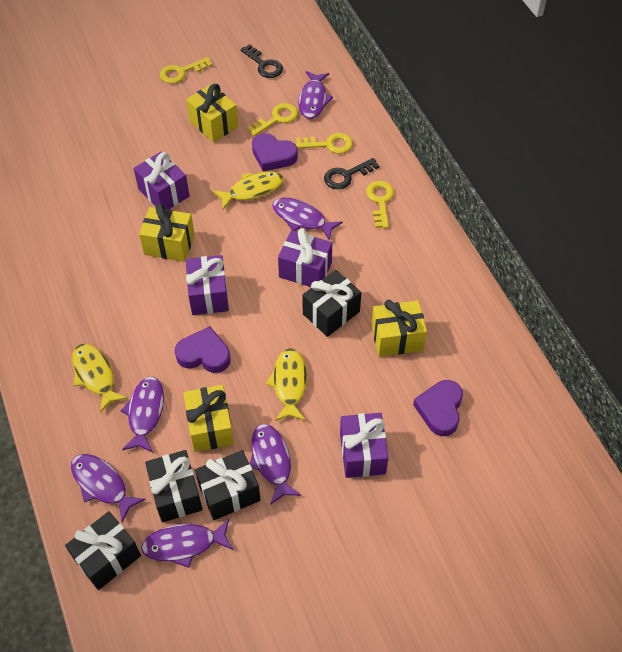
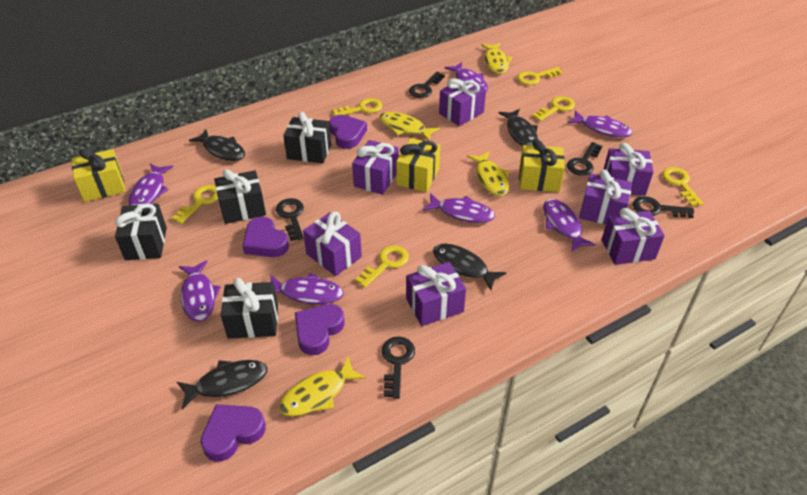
black fish: 0 -> 4
black key: 2 -> 5
purple fish: 6 -> 7
purple gift: 4 -> 7
purple heart: 3 -> 4
yellow fish: 3 -> 4
yellow gift: 4 -> 3
yellow key: 4 -> 6

